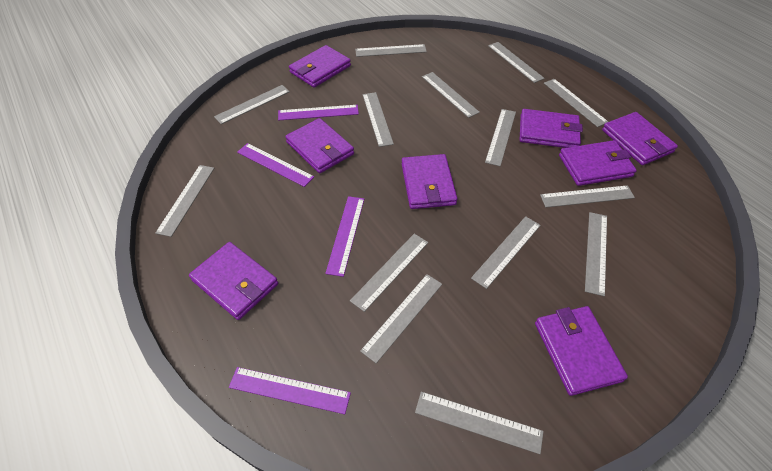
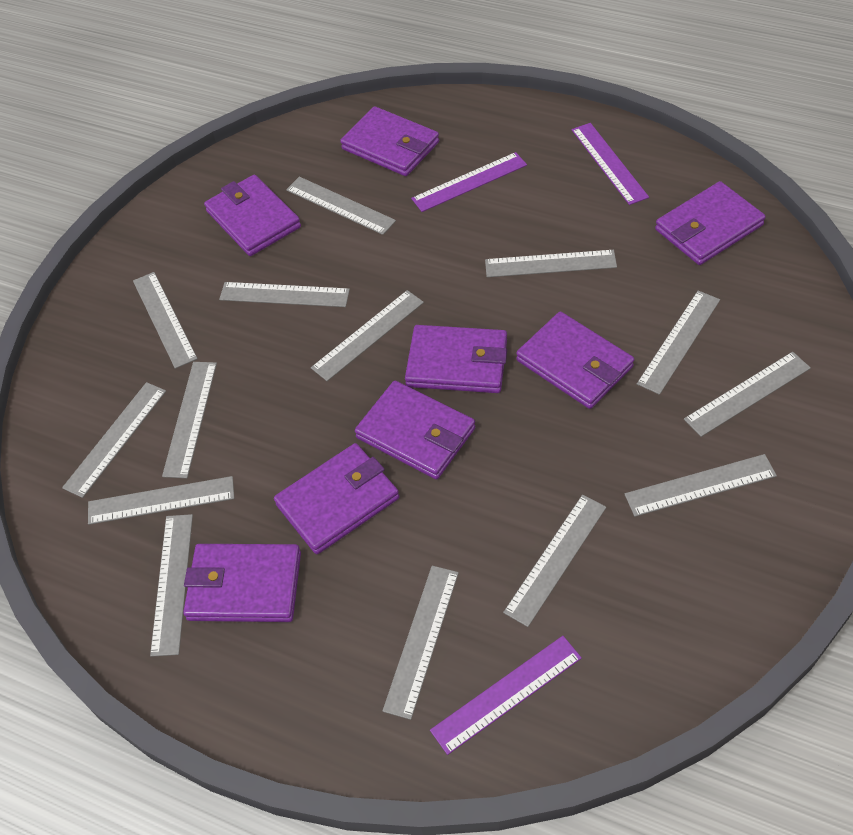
purple ruler: 4 -> 3

